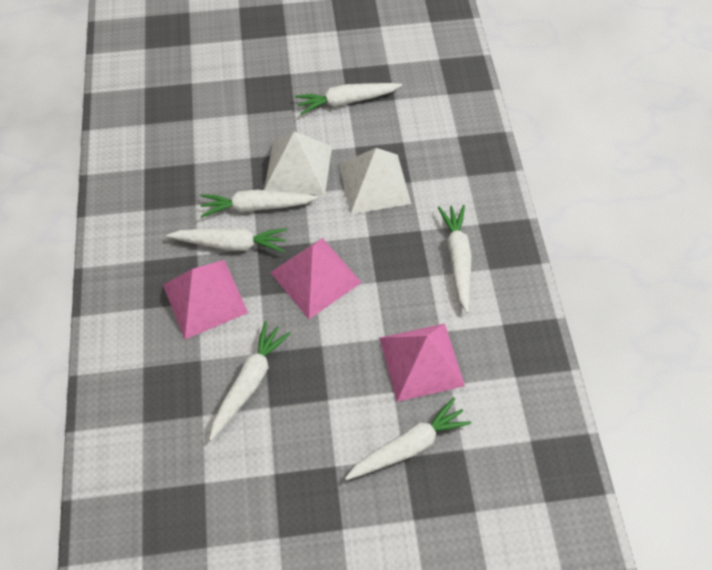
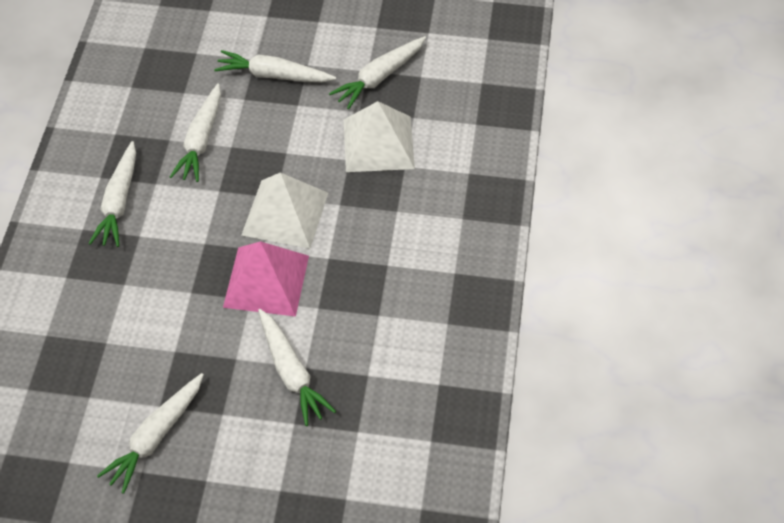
pink pyramid: 3 -> 1

